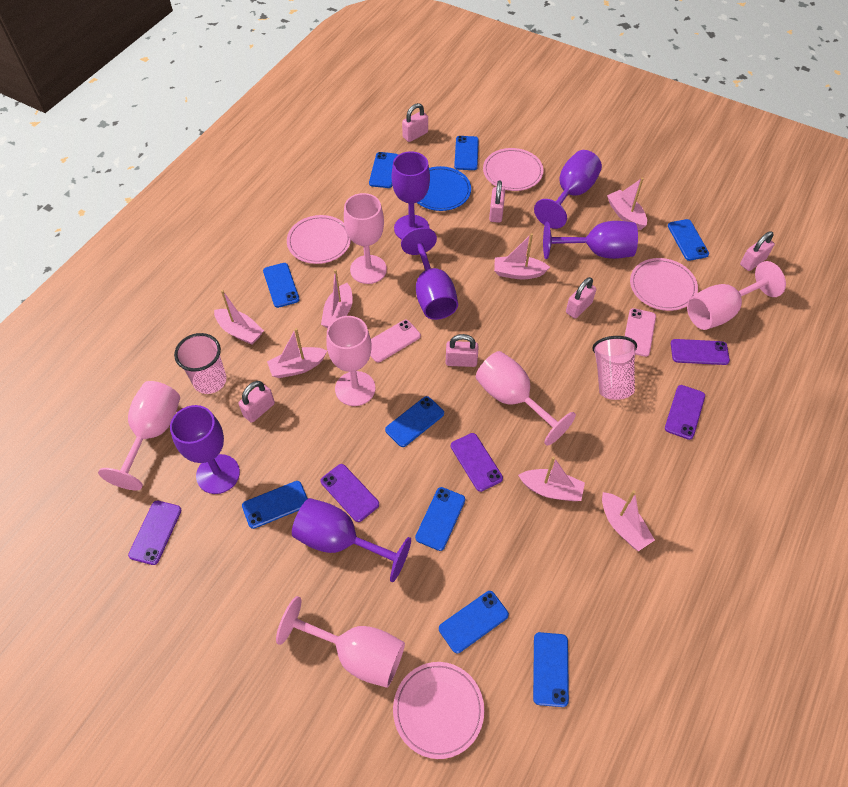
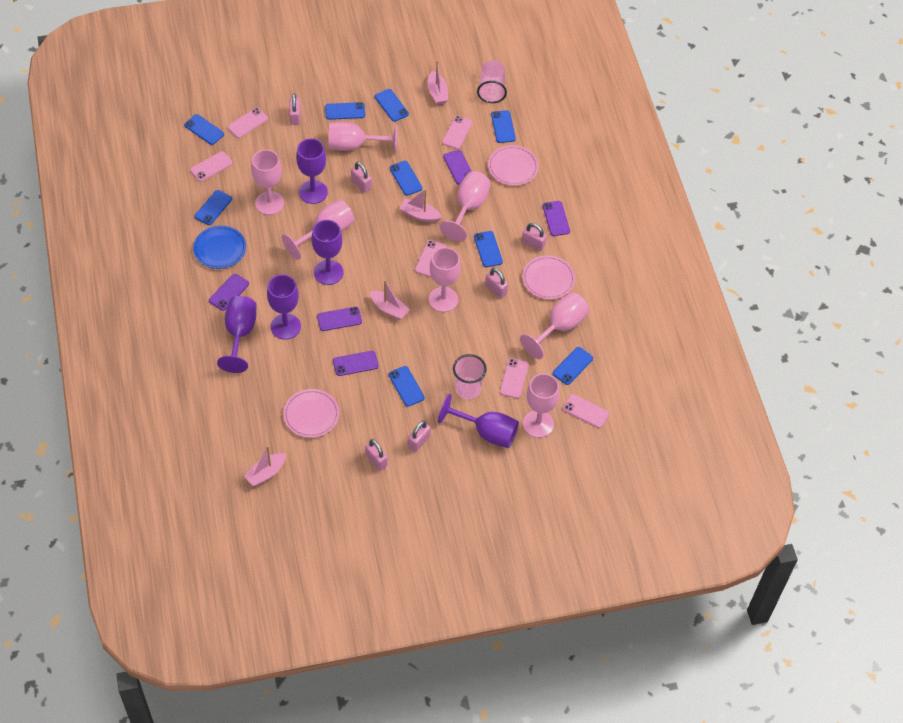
pink boat: 7 -> 4
pink goblet: 6 -> 7
pink phone: 2 -> 6
pink plate: 4 -> 3
purple goblet: 6 -> 5

